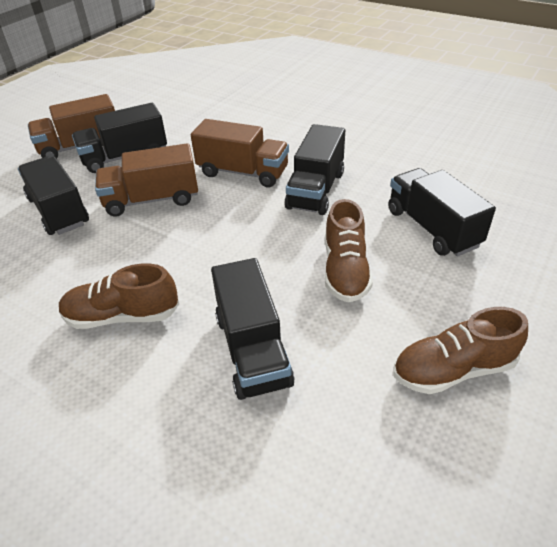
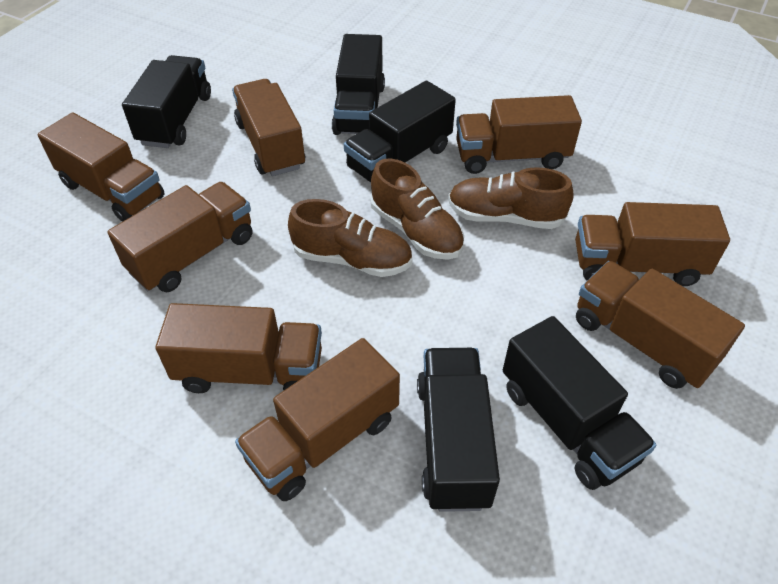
brown truck: 3 -> 8

